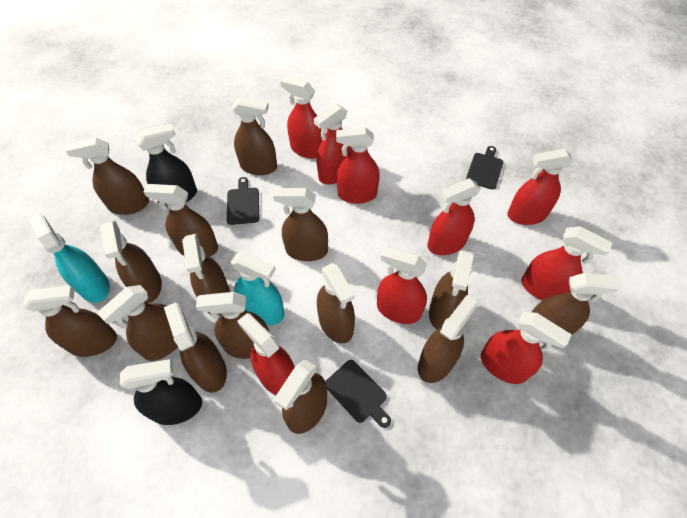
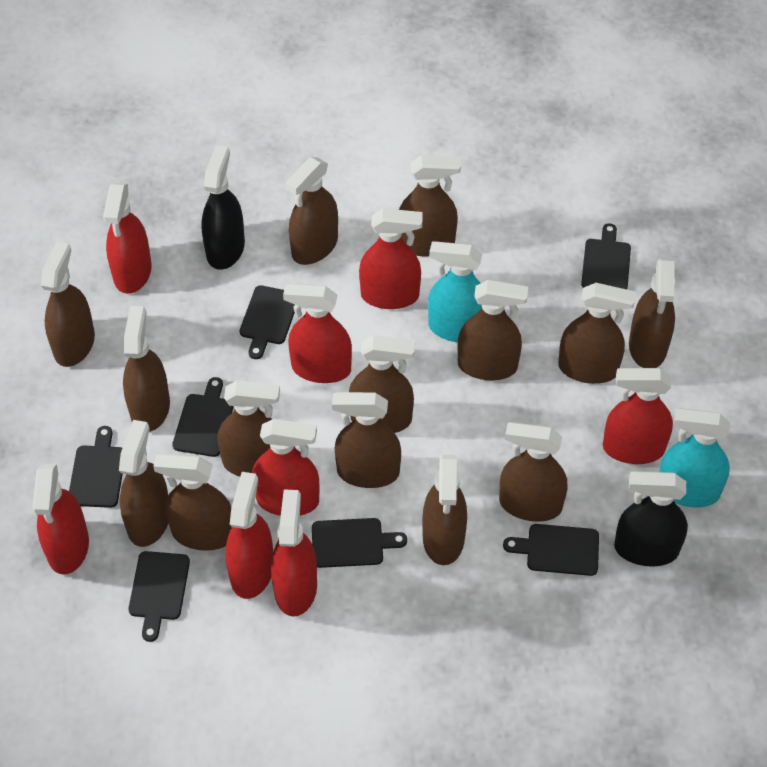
black cutting board: 3 -> 7
brown spray bottle: 15 -> 14
red spray bottle: 9 -> 8

